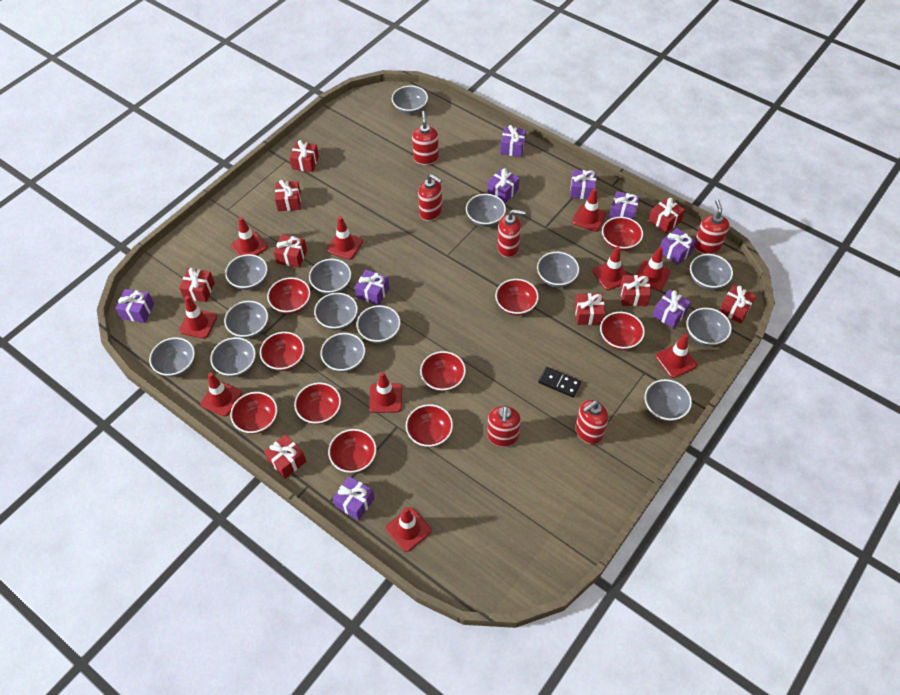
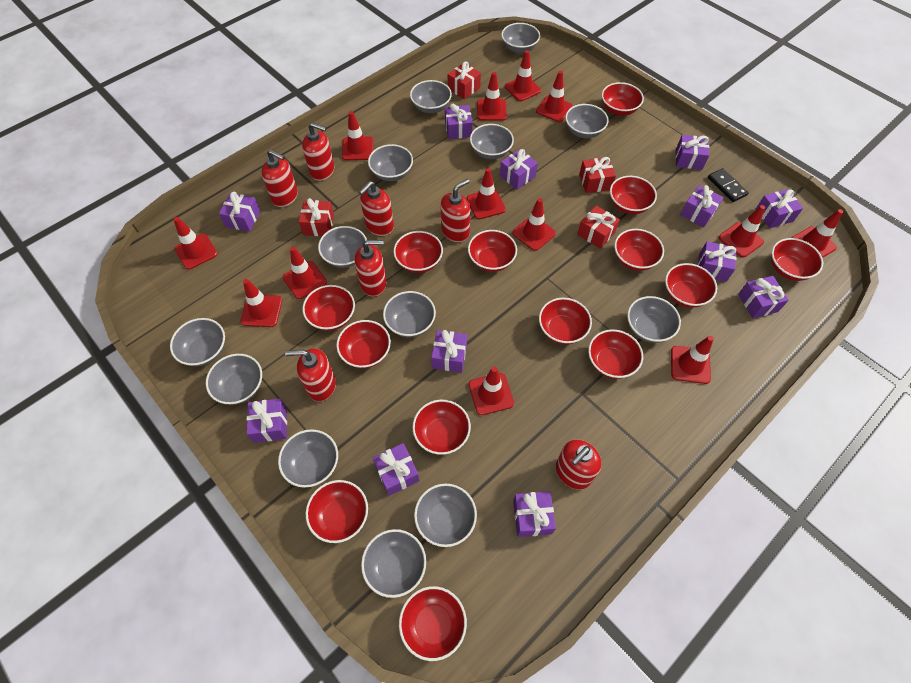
grey bowl: 14 -> 13
purple gift: 9 -> 12
red bowl: 10 -> 14
red gift: 9 -> 4
red soap dispenser: 6 -> 7
red traffic cone: 10 -> 13

